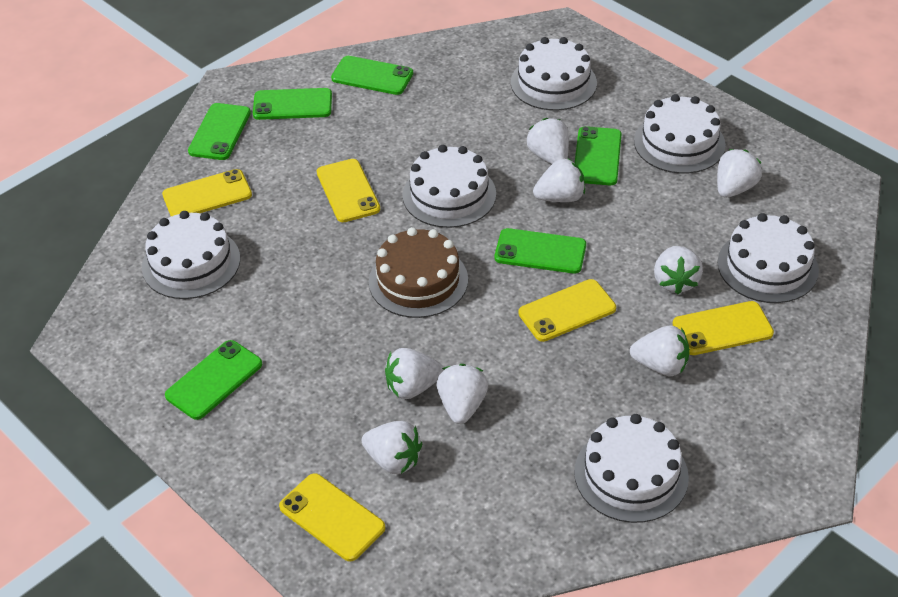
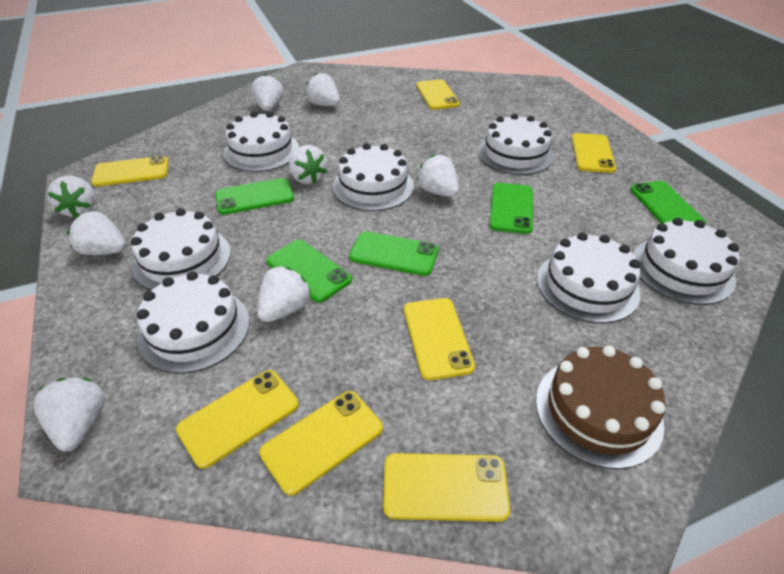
green phone: 6 -> 5
white cake: 6 -> 7
yellow phone: 5 -> 7

